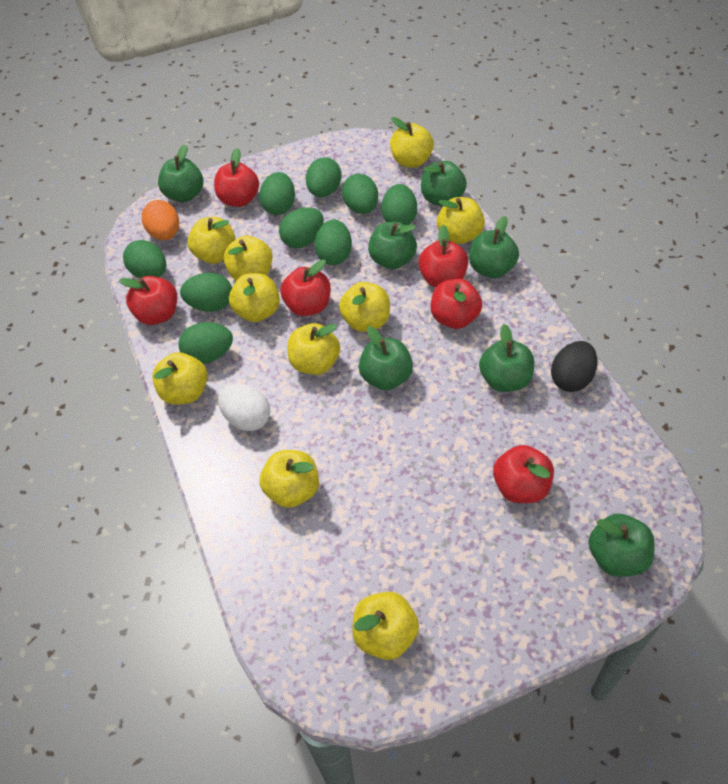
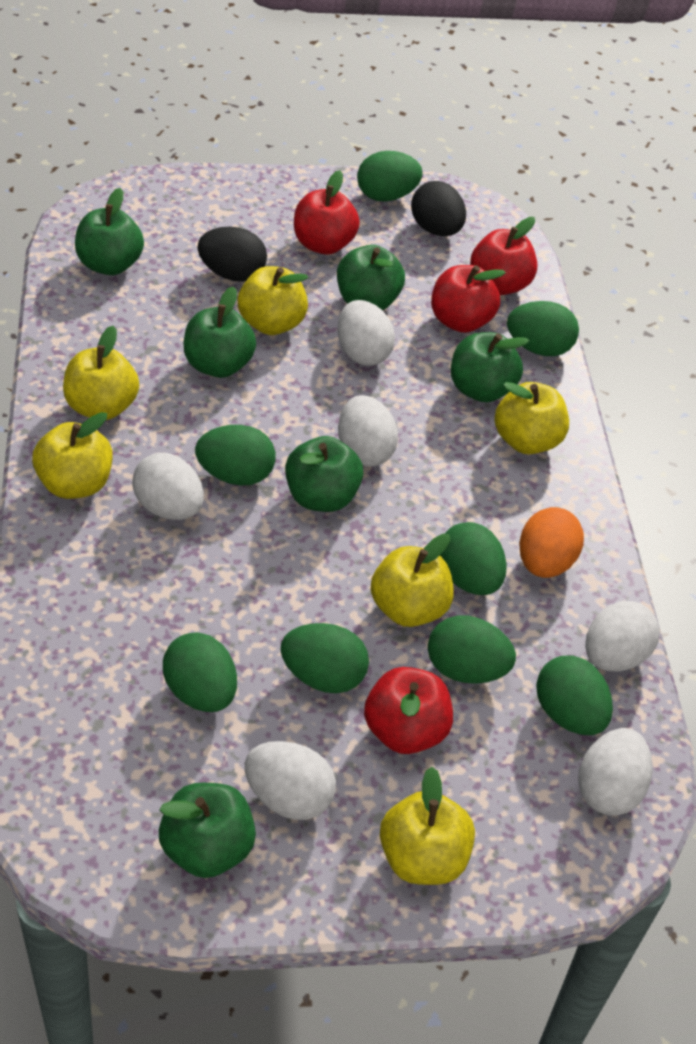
black egg: 1 -> 2
green apple: 7 -> 6
green egg: 9 -> 8
red apple: 6 -> 4
white egg: 1 -> 6
yellow apple: 10 -> 6

